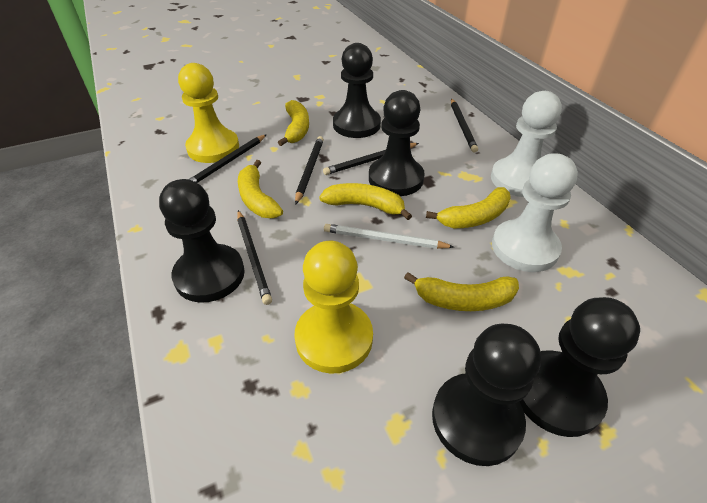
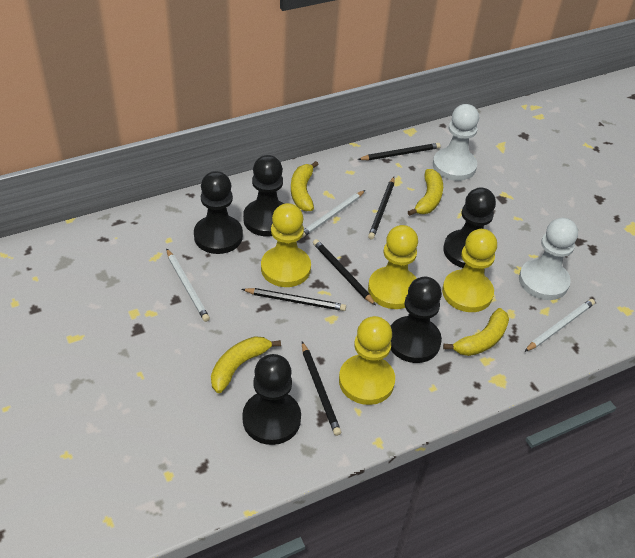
white pencil: 1 -> 3
yellow banana: 5 -> 4
yellow pawn: 2 -> 4

